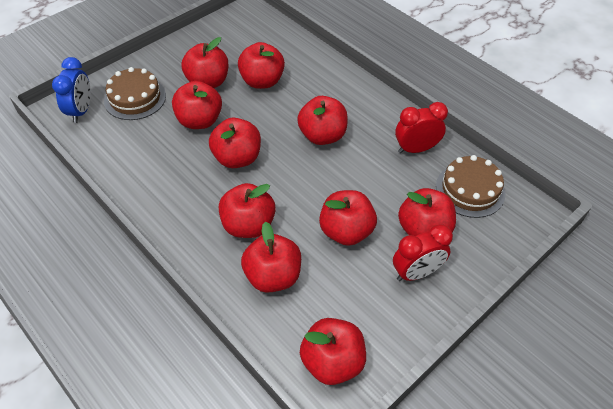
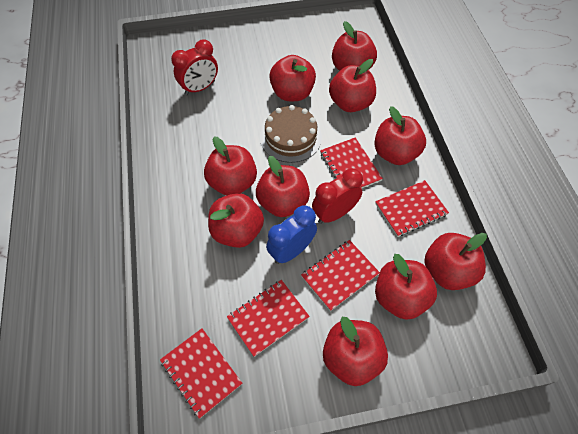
brown cake: 2 -> 1
red notebook: 0 -> 5

